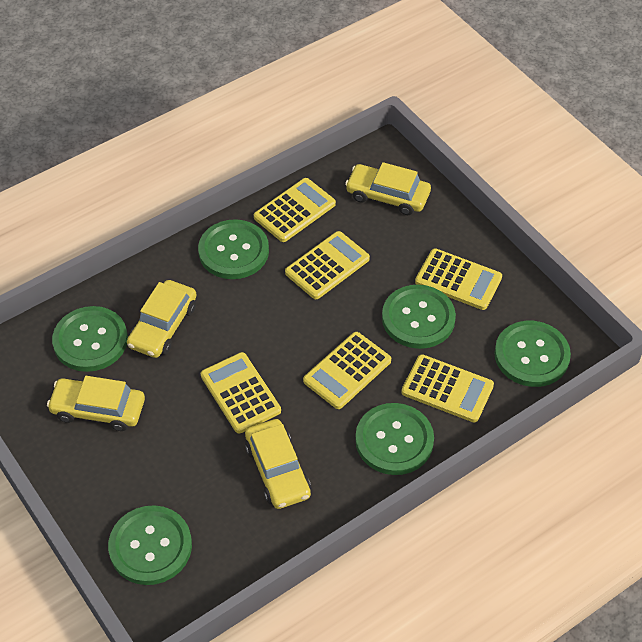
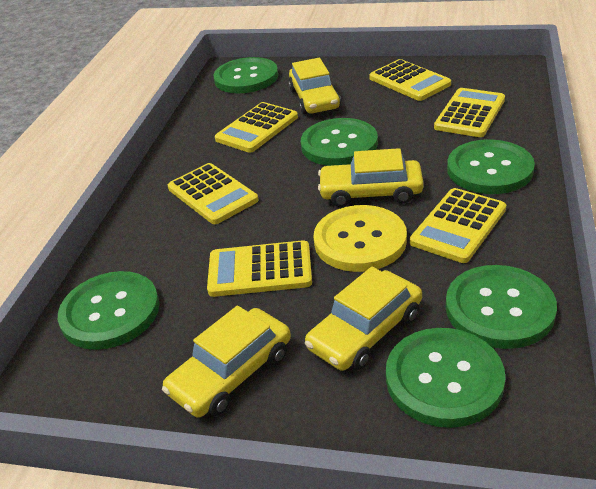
yellow button: 0 -> 1

